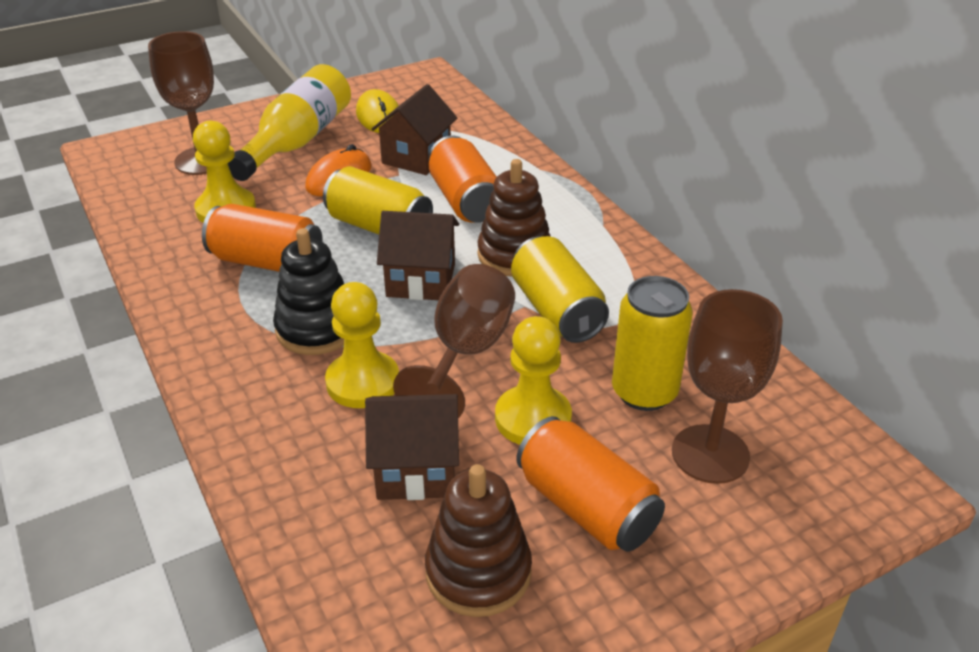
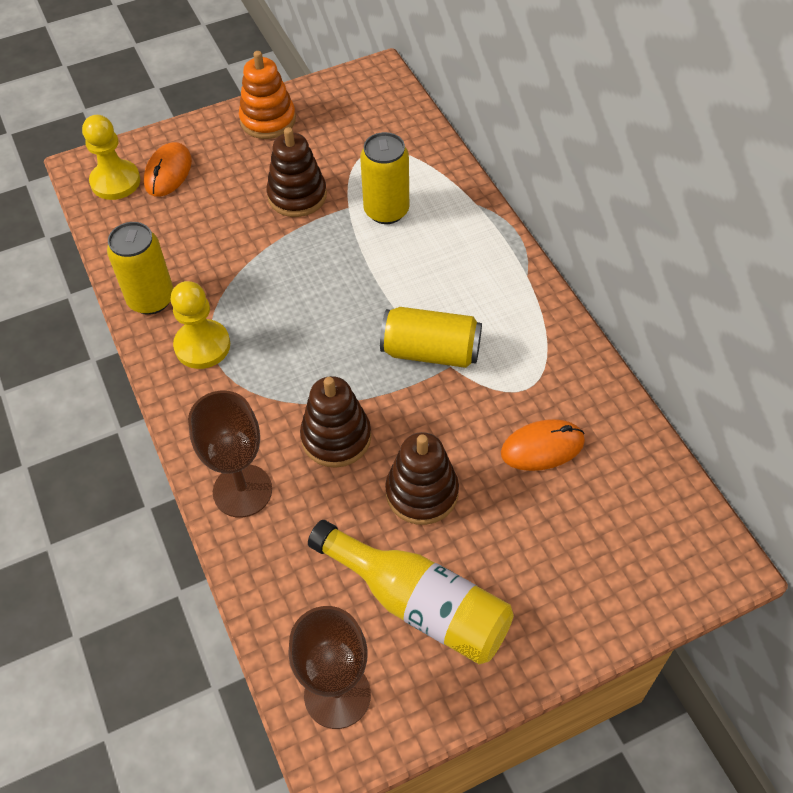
black stacking toy: 1 -> 0
brown goblet: 3 -> 2
brown house: 3 -> 0
brown stacking toy: 2 -> 3
orange can: 3 -> 0
orange mouse: 1 -> 2
orange stacking toy: 0 -> 1
yellow mouse: 1 -> 0
yellow pawn: 3 -> 2

